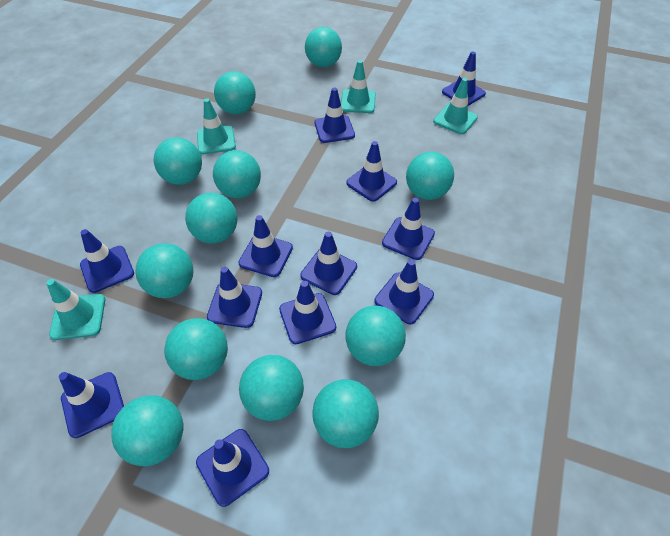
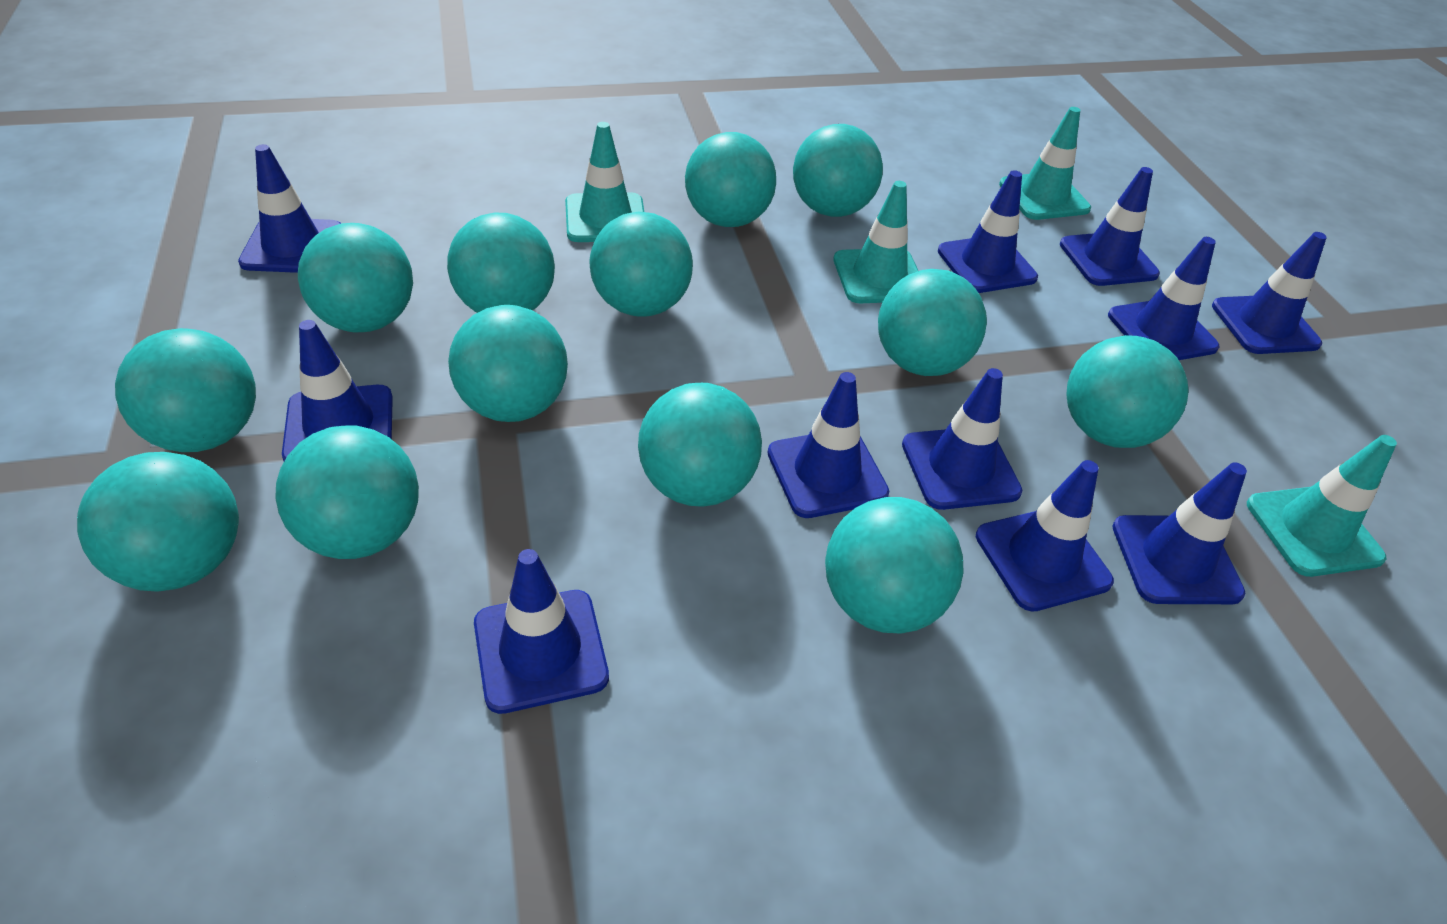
blue traffic cone: 12 -> 11
turquoise ball: 12 -> 13

